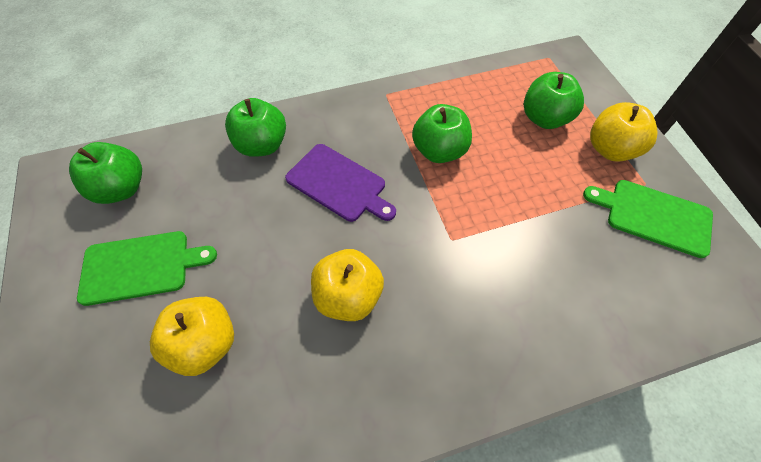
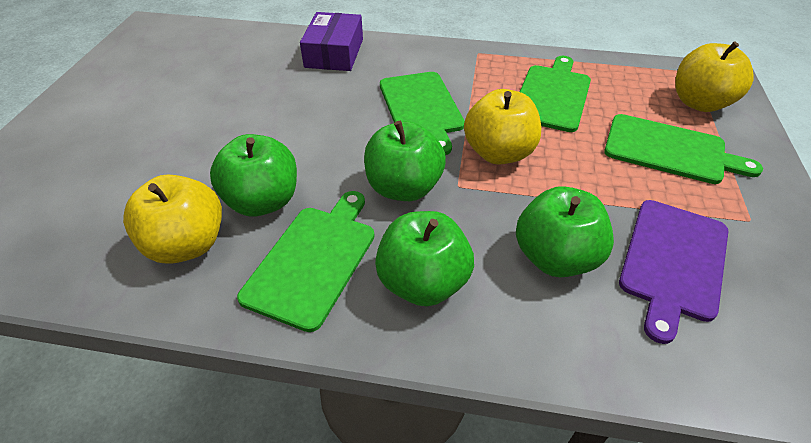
green cutting board: 2 -> 4
purple box: 0 -> 1

